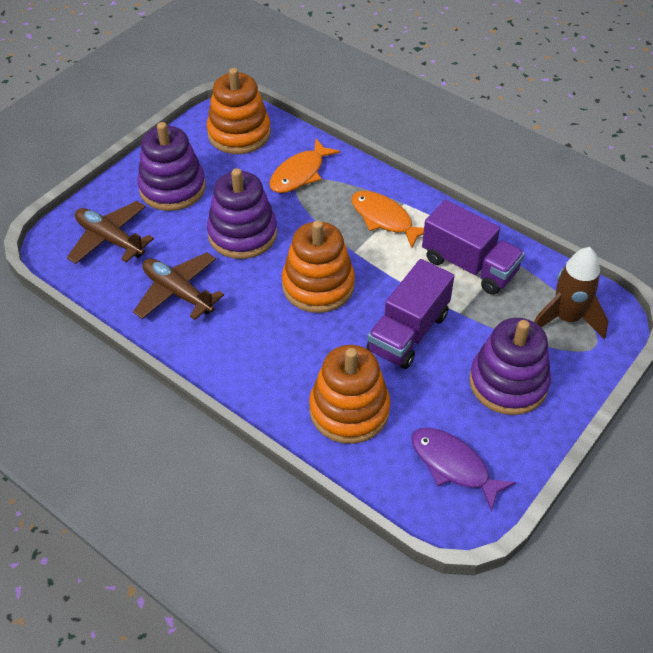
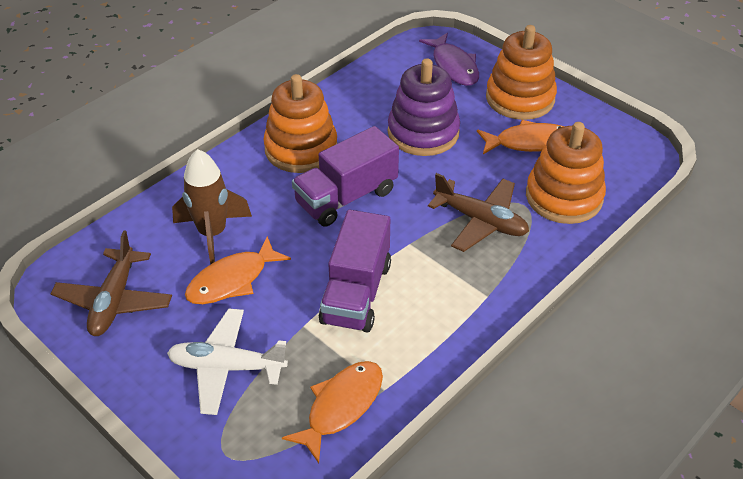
orange fish: 2 -> 3
purple stacking toy: 3 -> 1
white plane: 0 -> 1

